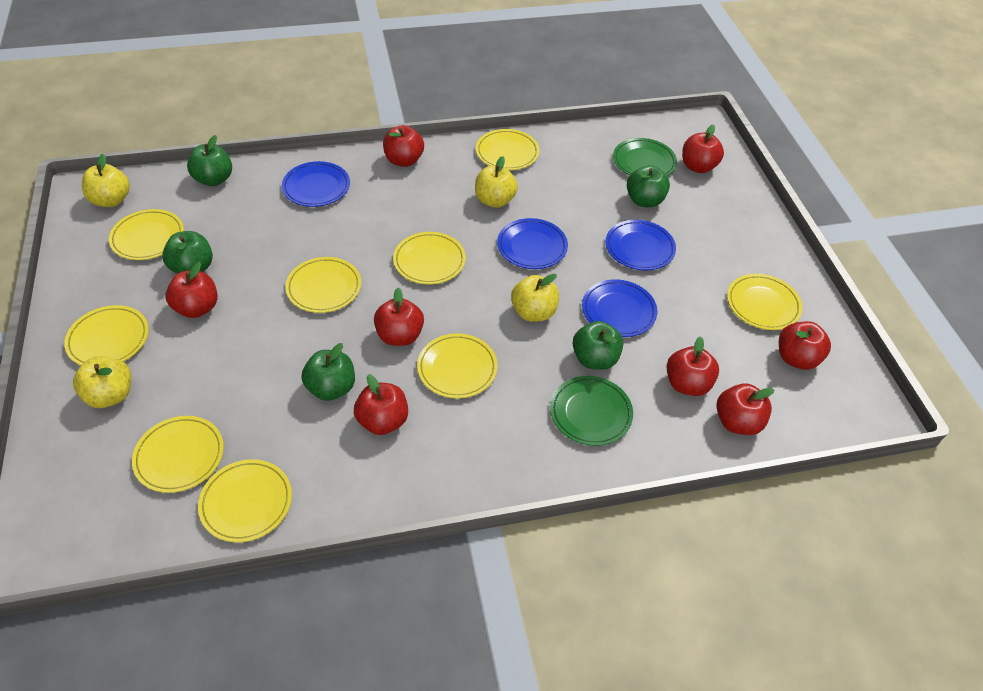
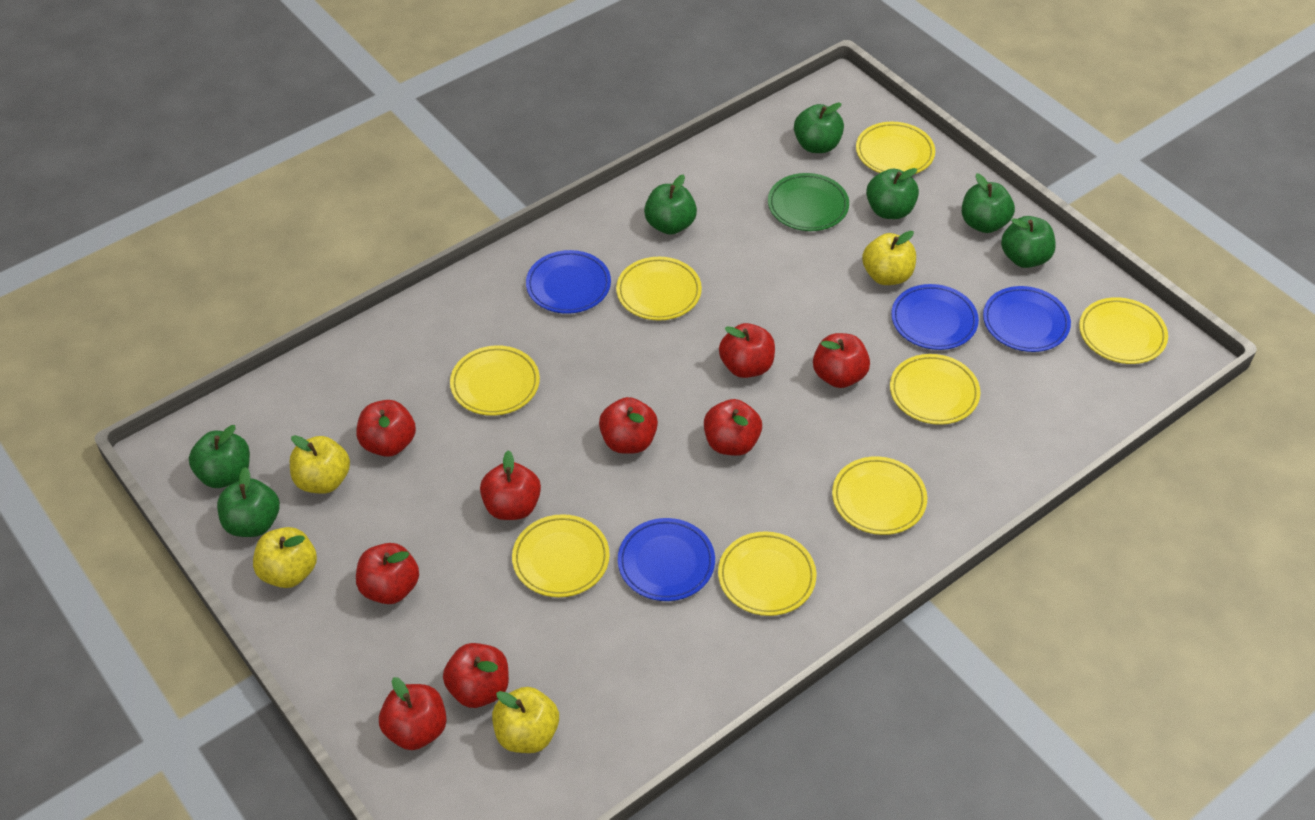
green apple: 5 -> 7
green plate: 2 -> 1
red apple: 8 -> 9
yellow plate: 9 -> 8

